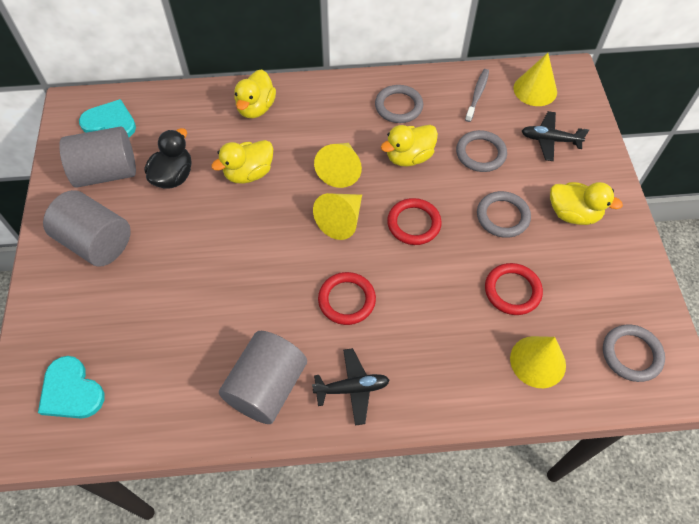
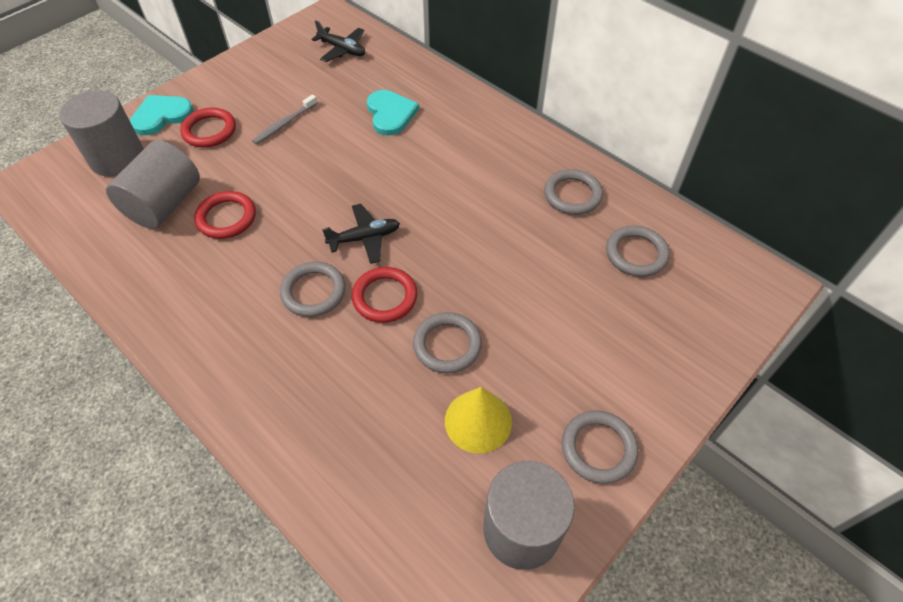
black duck: 1 -> 0
grey ring: 4 -> 5
yellow cone: 4 -> 1
yellow duck: 4 -> 0

